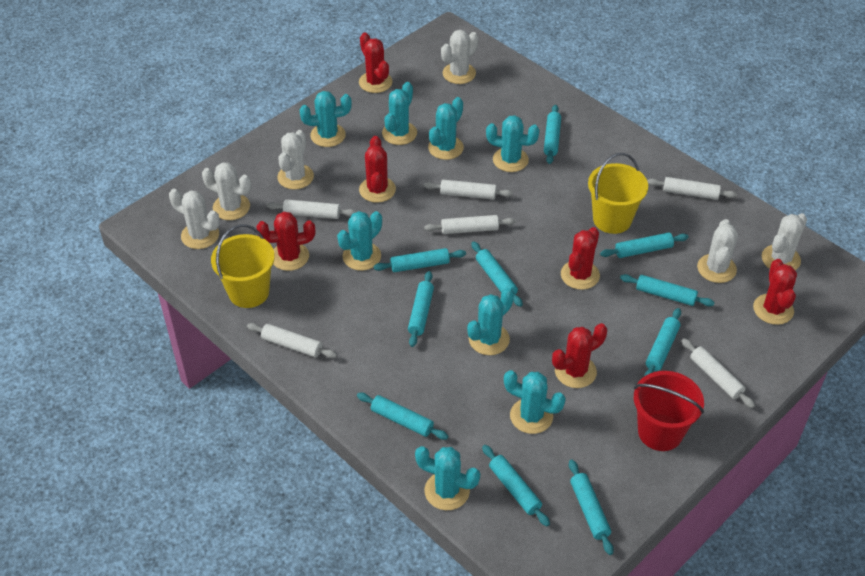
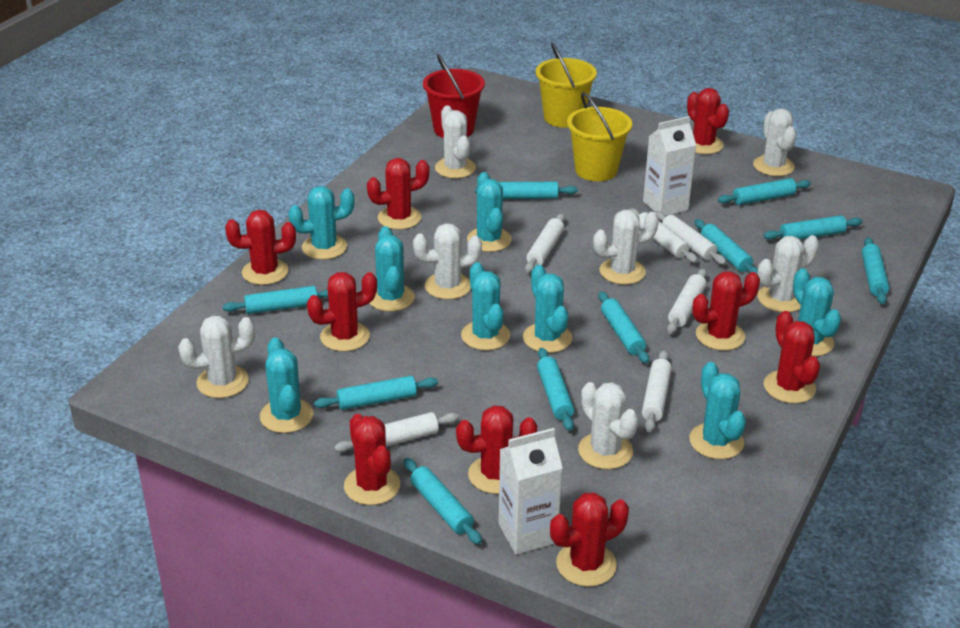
red cactus: 6 -> 9
white cactus: 6 -> 7
white carton: 0 -> 2

